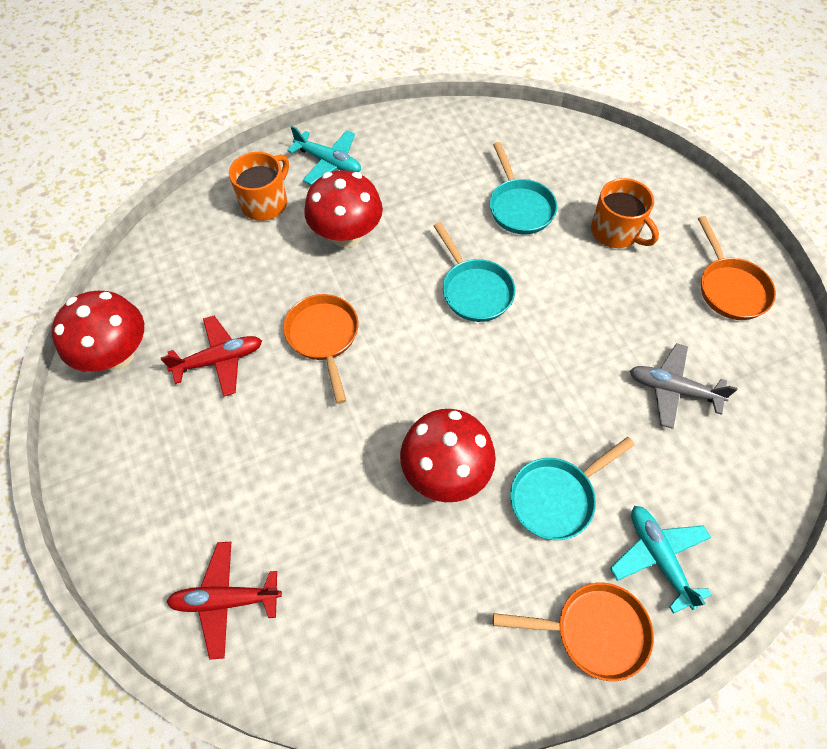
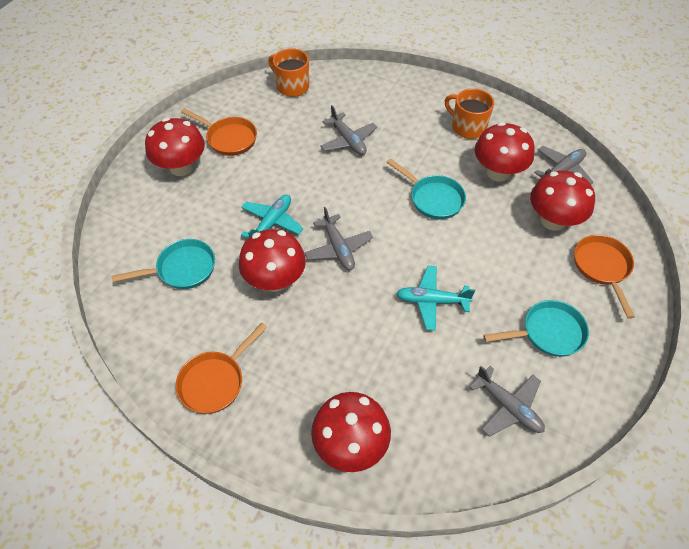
grey plane: 1 -> 4
red mushroom: 3 -> 5
red plane: 2 -> 0

